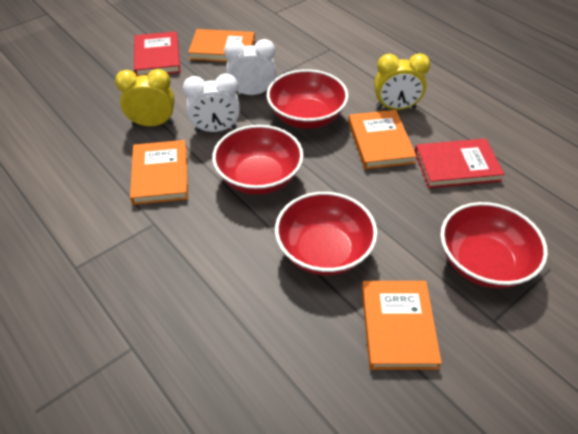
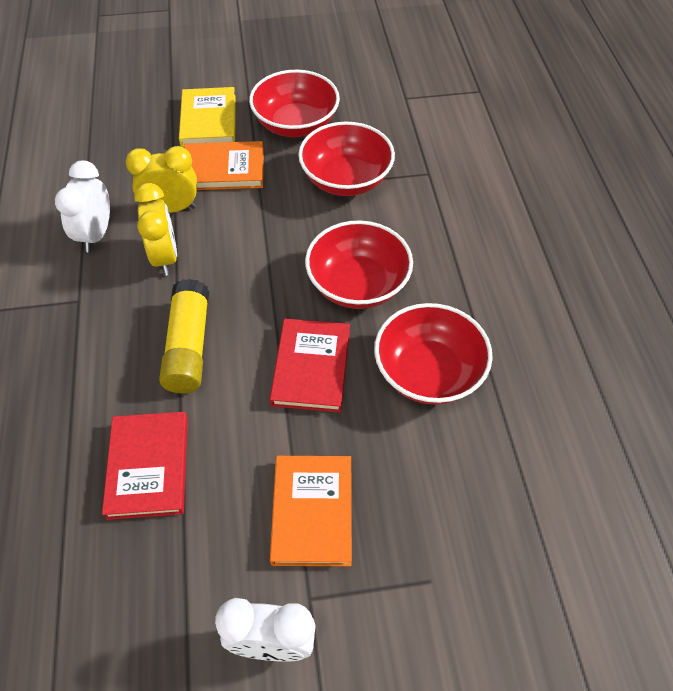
orange book: 4 -> 2
yellow book: 0 -> 1
yellow glue stick: 0 -> 1

